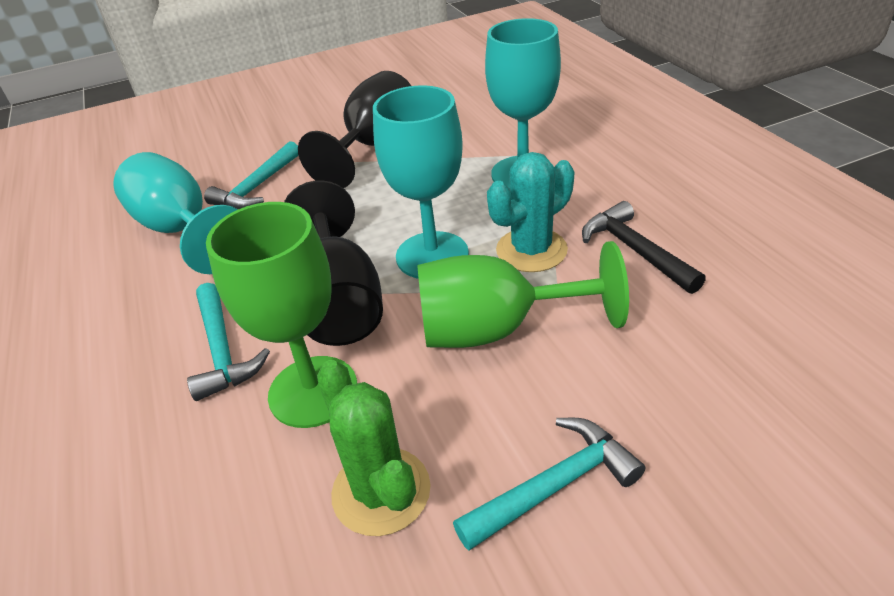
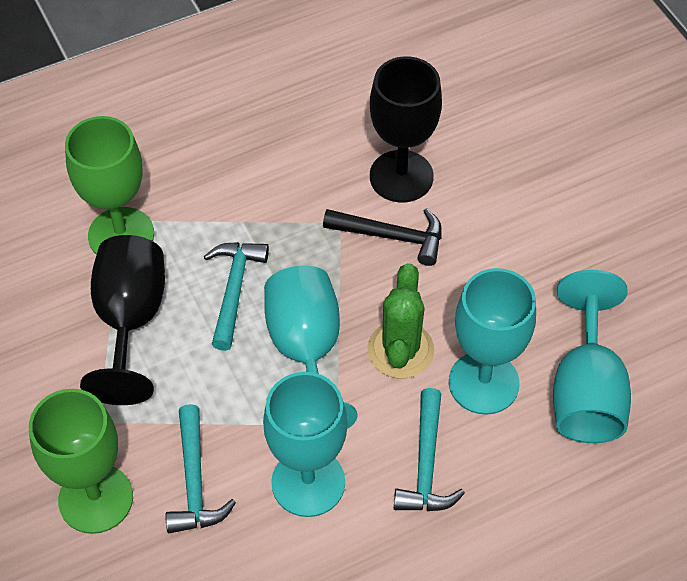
turquoise cactus: 1 -> 0
turquoise goblet: 3 -> 4

